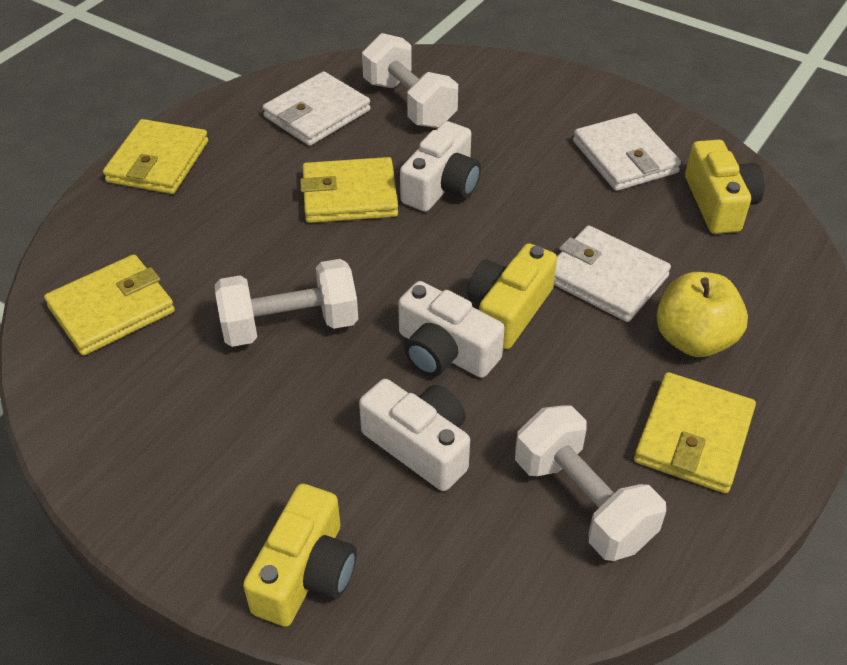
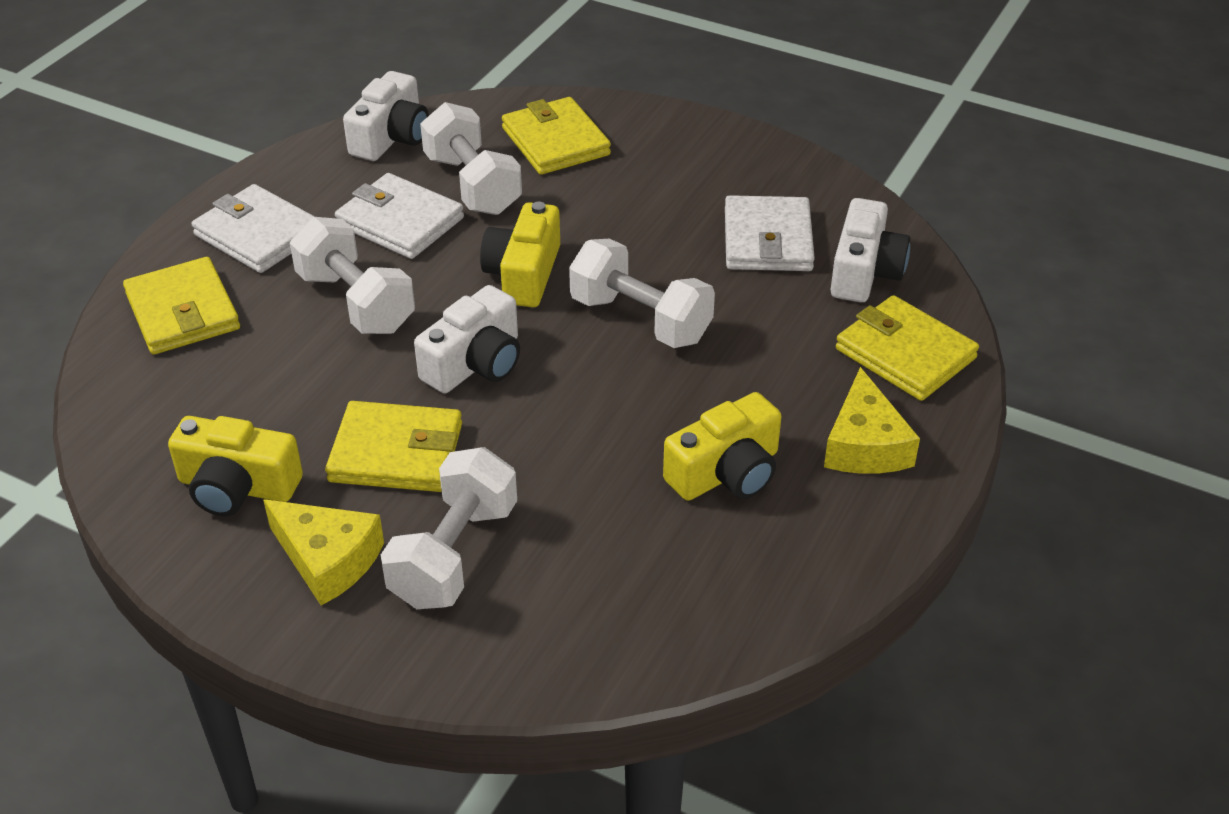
white dumbbell: 3 -> 4
yellow apple: 1 -> 0
yellow cheese: 0 -> 2

